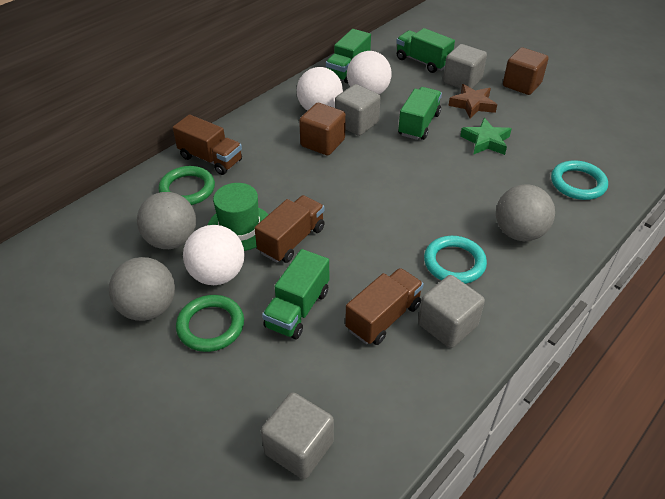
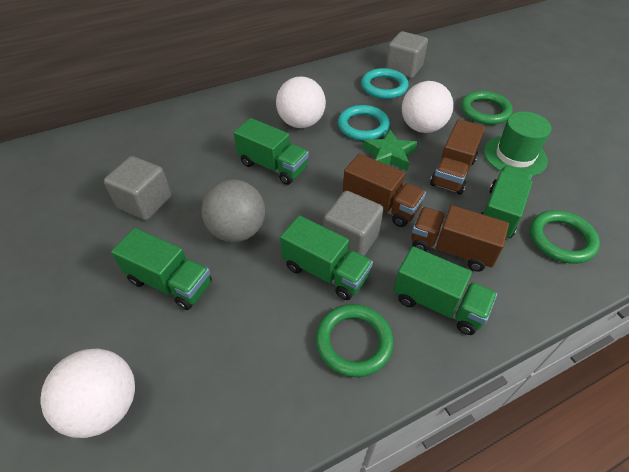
brown cube: 2 -> 0
brown star: 1 -> 0
green ring: 2 -> 3
green truck: 4 -> 5
grey ball: 3 -> 1
grey cube: 4 -> 3

